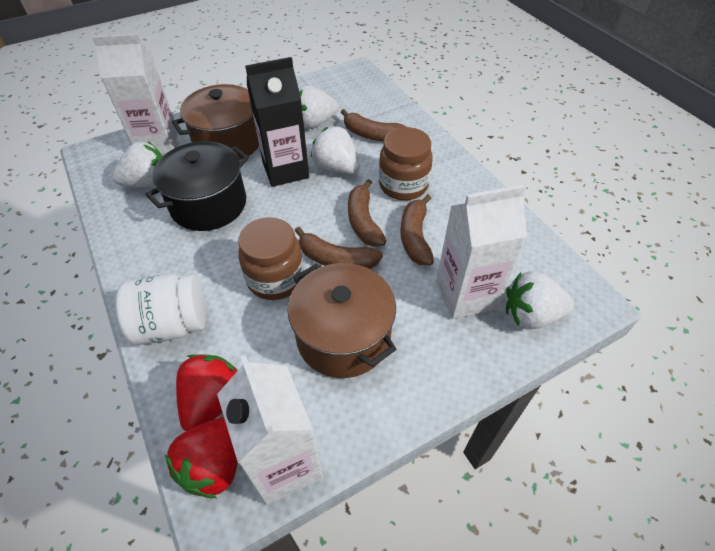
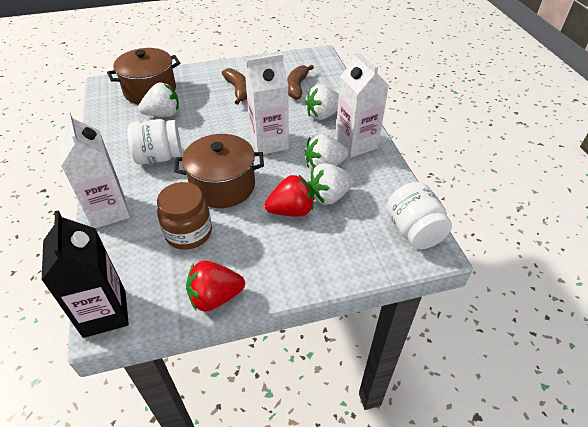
black pot: 1 -> 0
brown banana: 4 -> 2
brown jar: 2 -> 1
white jar: 1 -> 2

